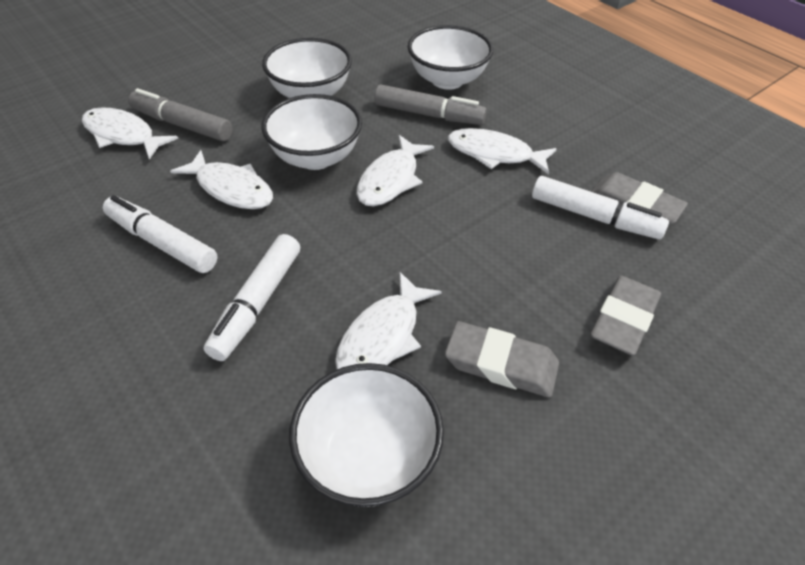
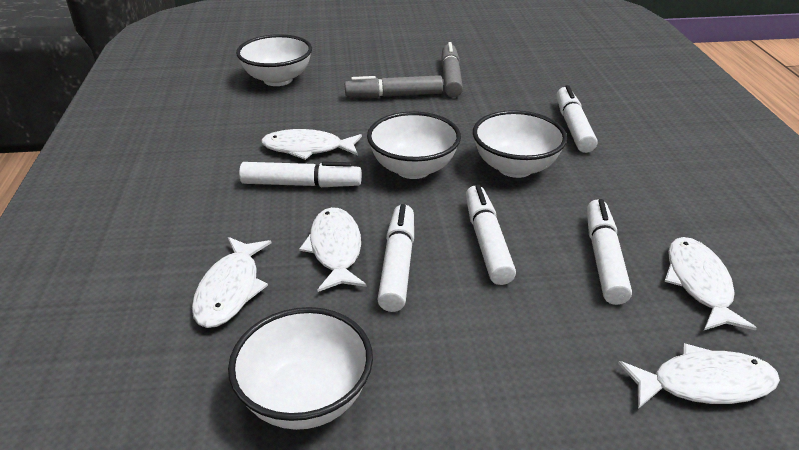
grey eraser: 3 -> 0
white marker: 3 -> 5

